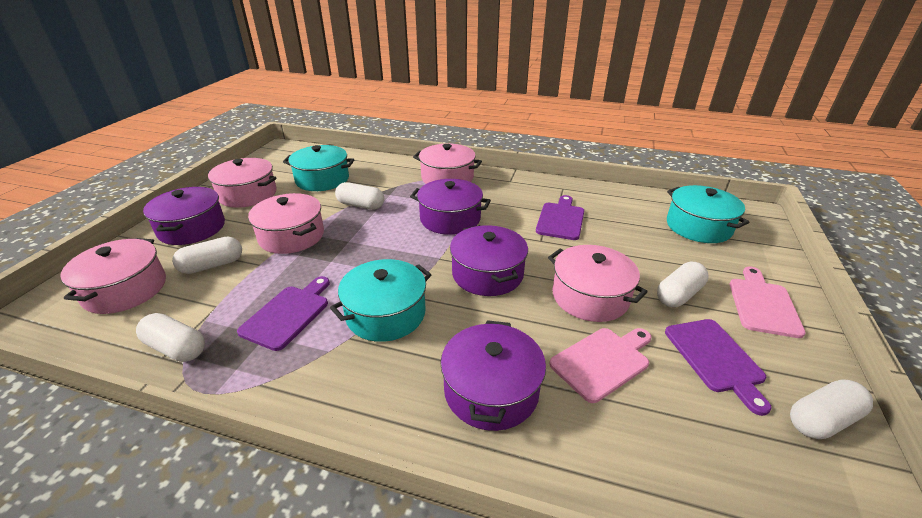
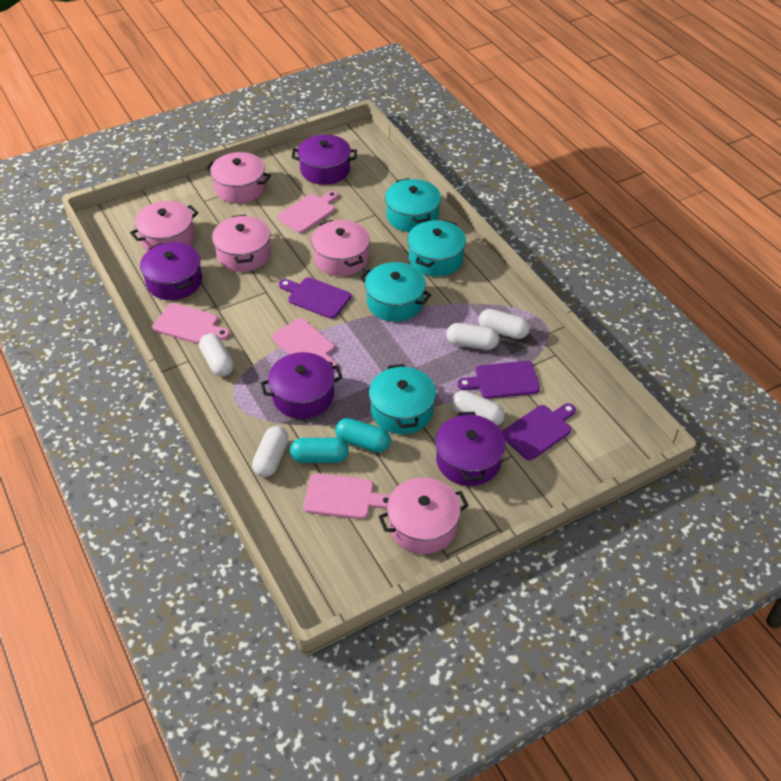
pink cutting board: 2 -> 4
turquoise capsule: 0 -> 2
turquoise pot: 3 -> 4

